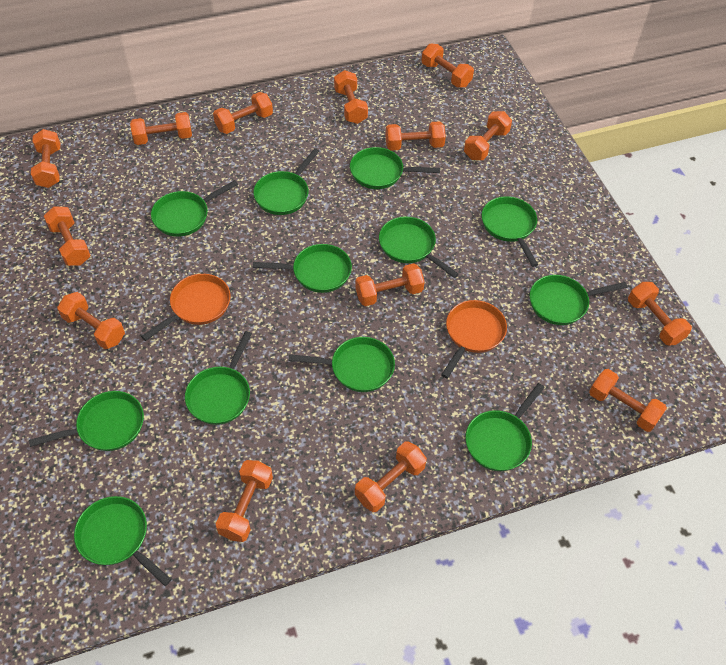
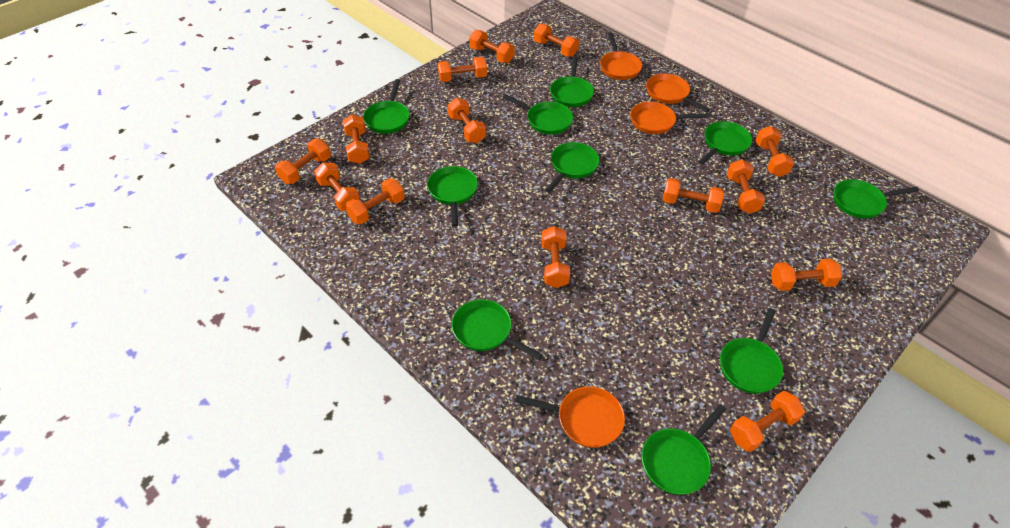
green pan: 12 -> 10
orange pan: 2 -> 4

